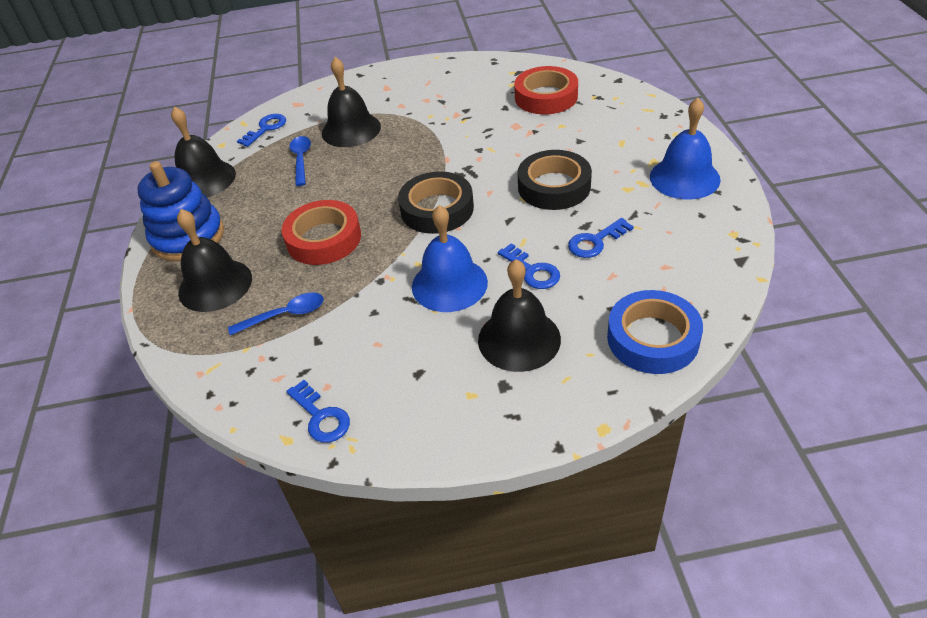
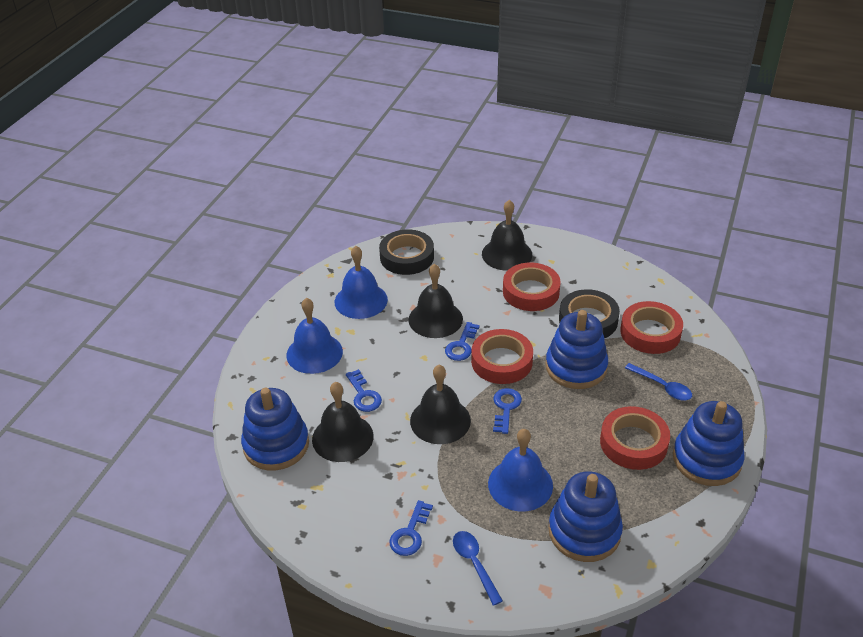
blue bell: 2 -> 3
blue stacking toy: 1 -> 4
blue tape: 1 -> 0
red tape: 2 -> 4

